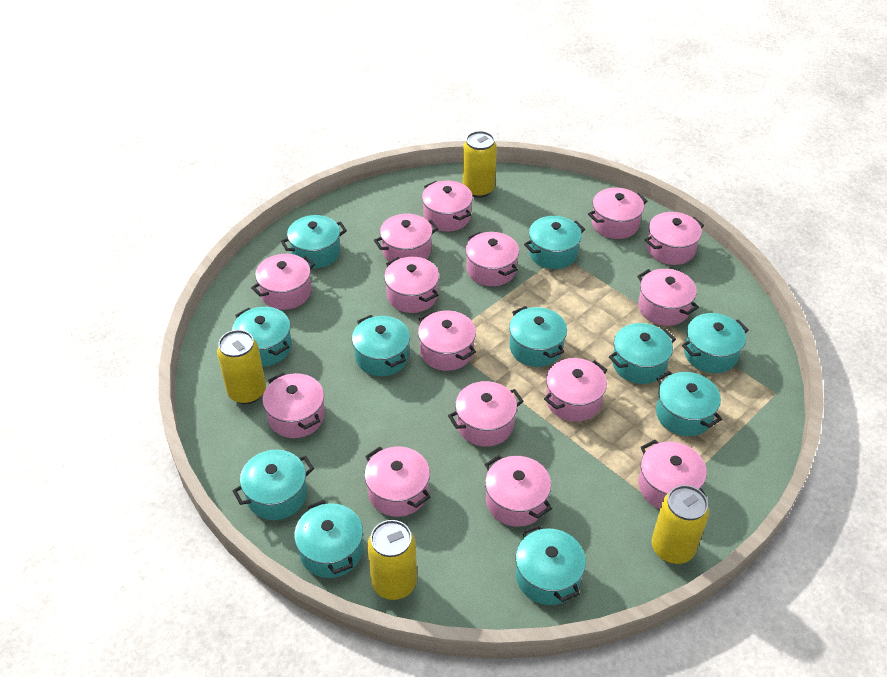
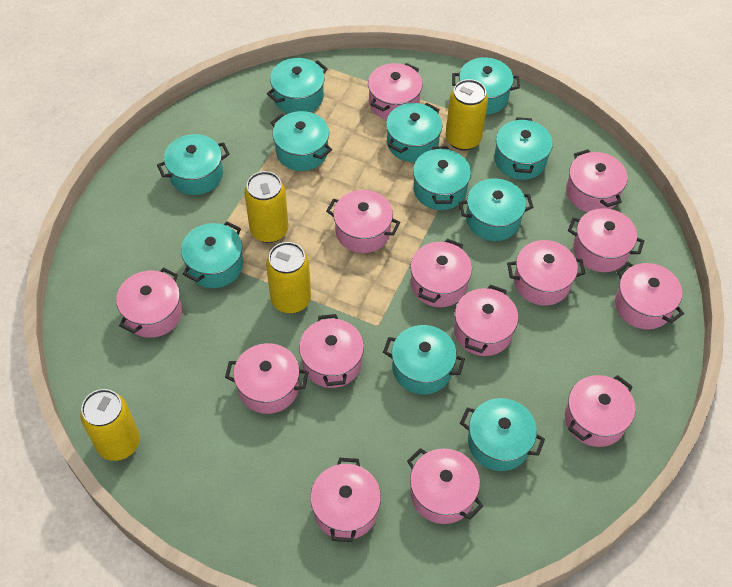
pink pot: 15 -> 14

